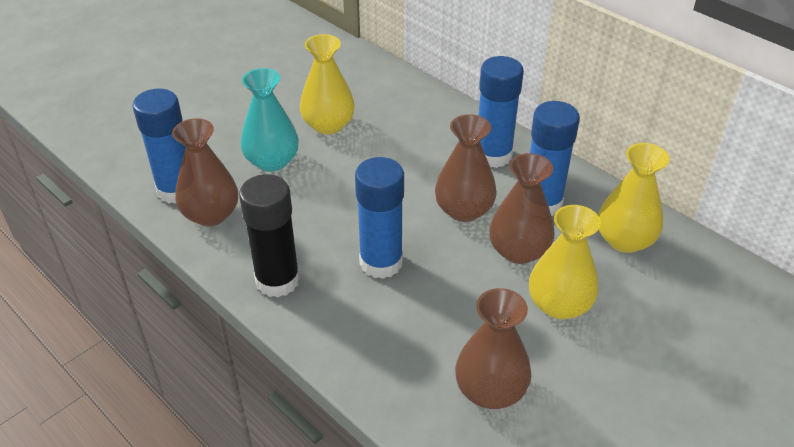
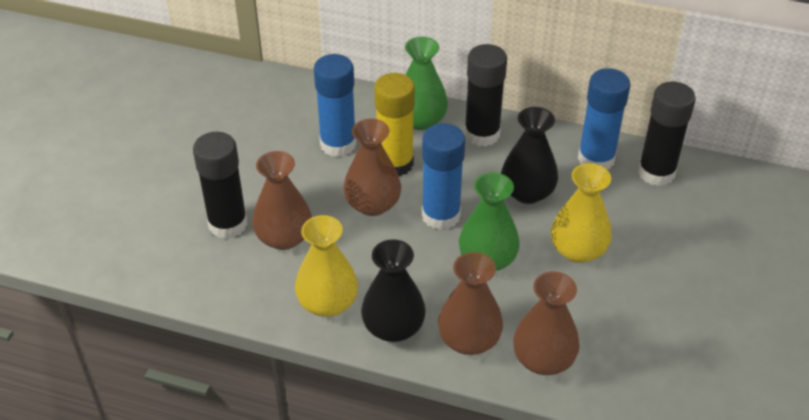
black glue stick: 1 -> 3
black vase: 0 -> 2
blue glue stick: 4 -> 3
green vase: 0 -> 2
turquoise vase: 1 -> 0
yellow glue stick: 0 -> 1
yellow vase: 3 -> 2

